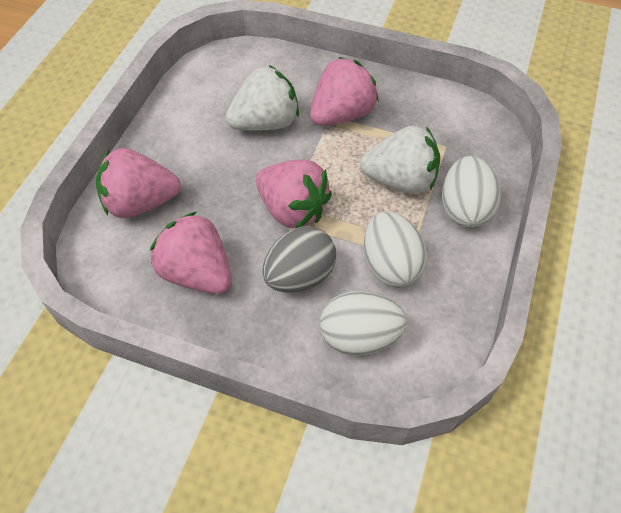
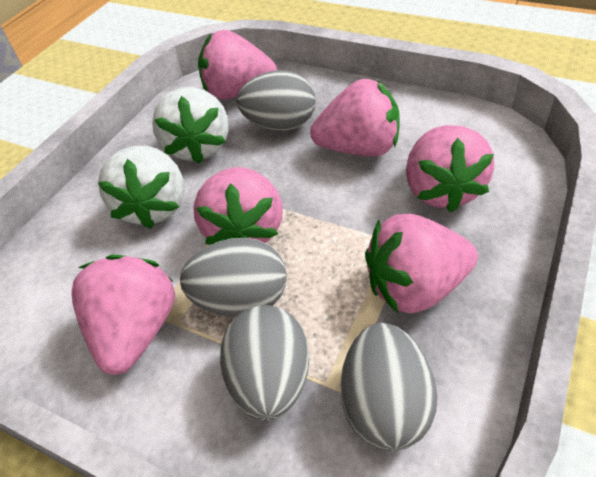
grey egg: 1 -> 4
pink strawberry: 4 -> 6
white egg: 3 -> 0

